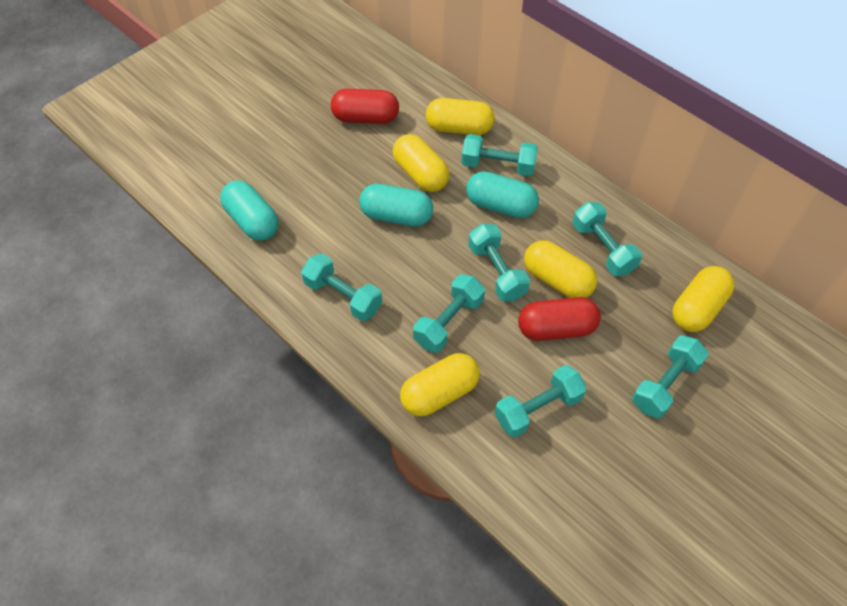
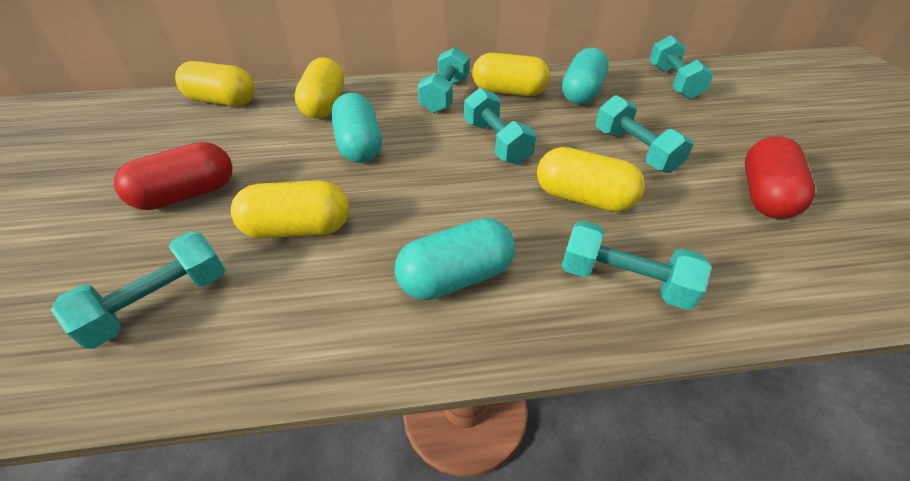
turquoise dumbbell: 7 -> 6

